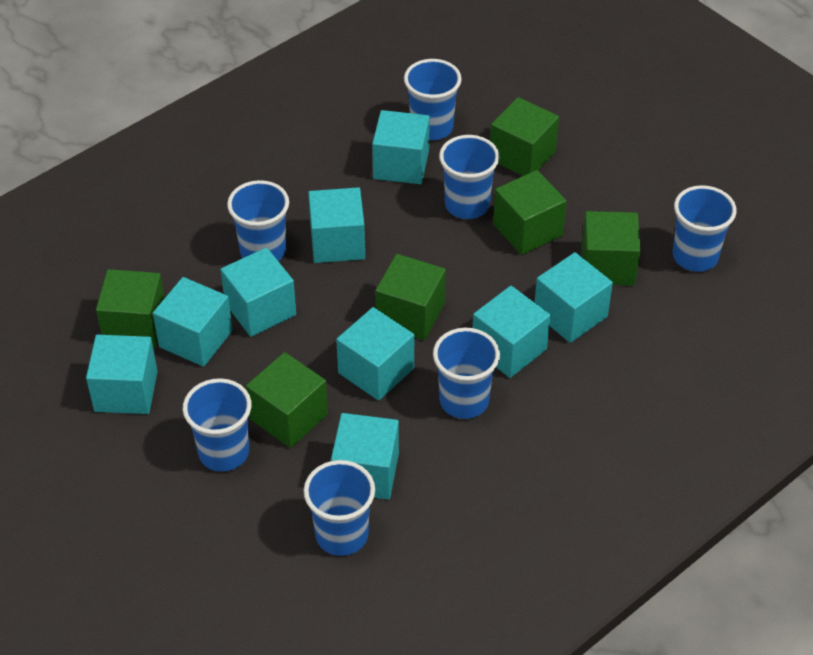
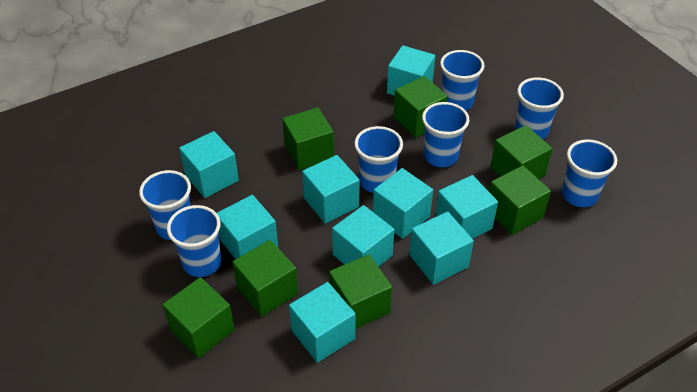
green cube: 6 -> 7

